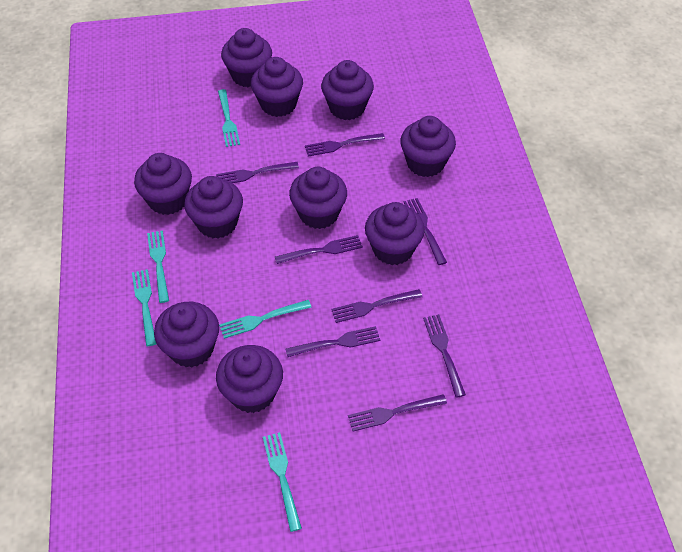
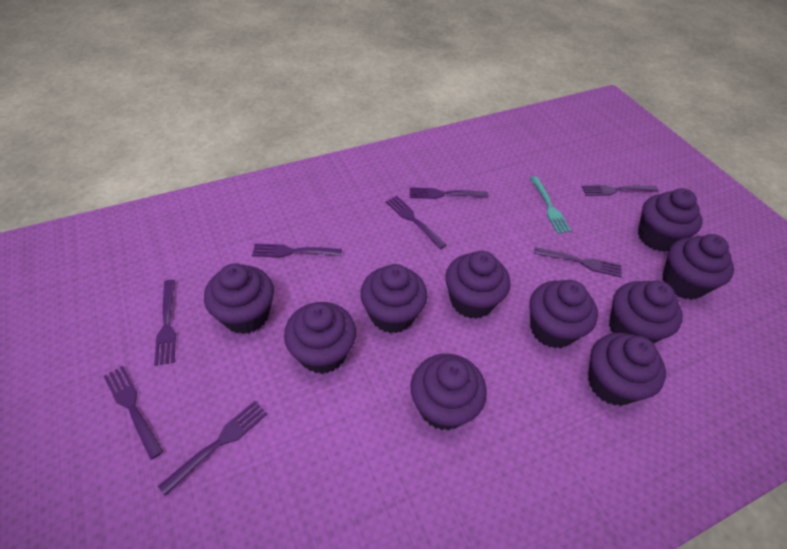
turquoise fork: 5 -> 1

